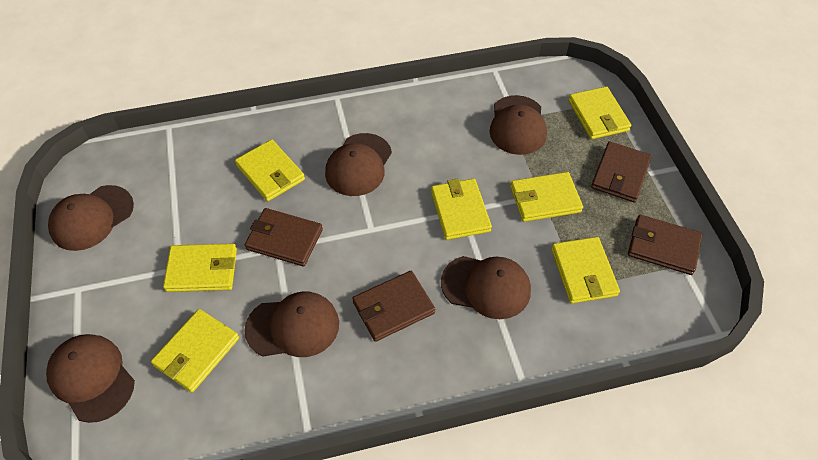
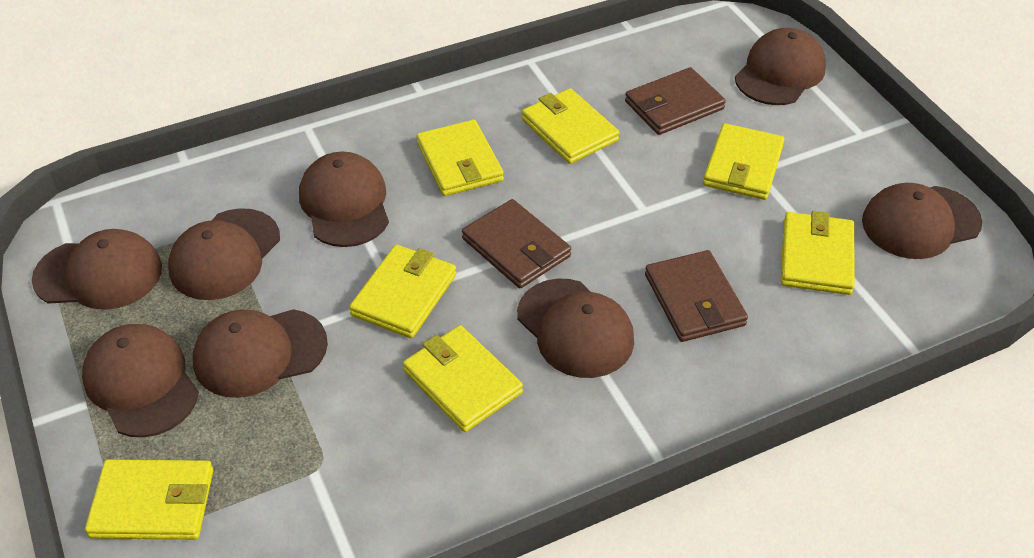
brown cap: 6 -> 8
brown wallet: 4 -> 3

